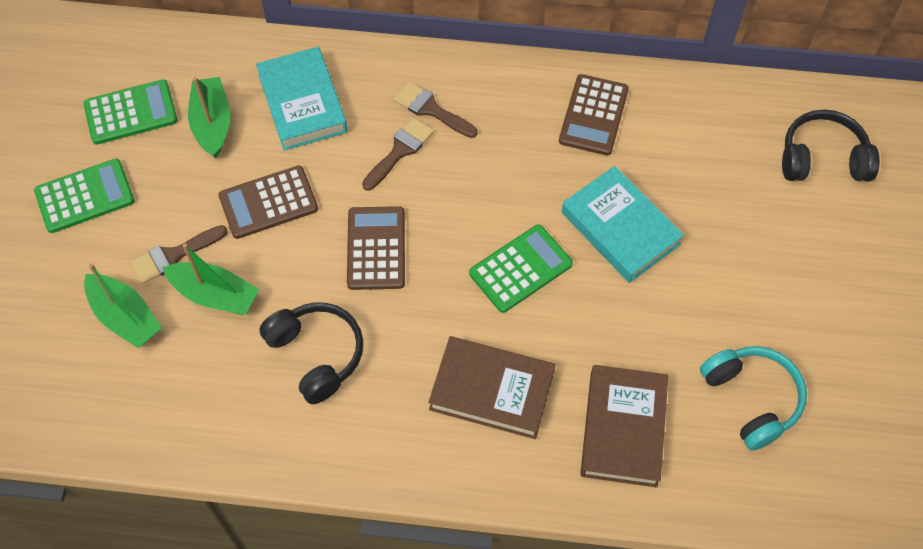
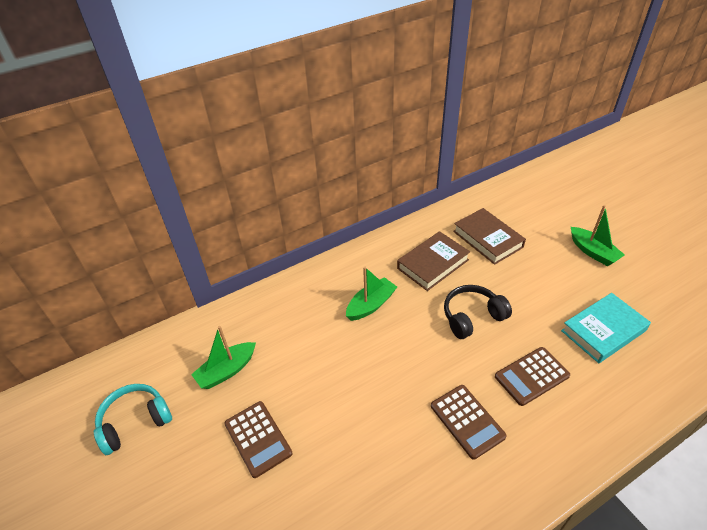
black headphones: 2 -> 1
brown brush: 3 -> 0
green calculator: 3 -> 0
turquoise book: 2 -> 1

